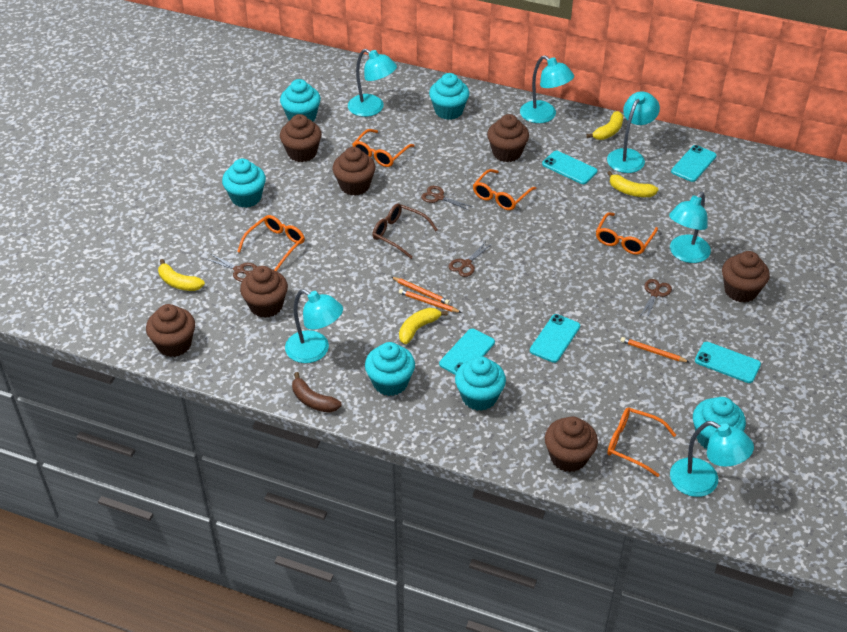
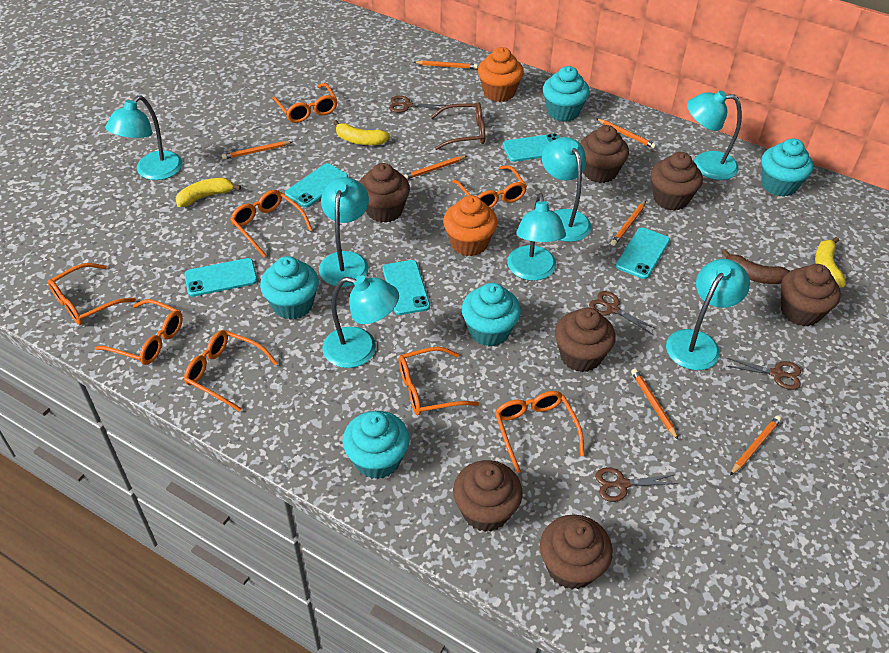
orange cupcake: 0 -> 2
orange glasses: 5 -> 8
orange pencil: 3 -> 7
turquoise cupcake: 6 -> 5
turquoise lamp: 6 -> 7
yellow banana: 4 -> 3

